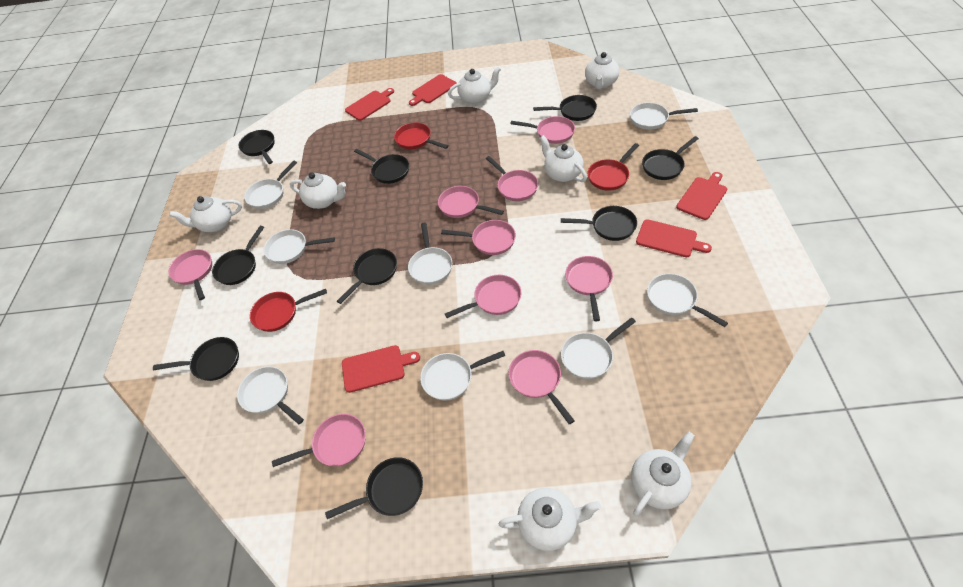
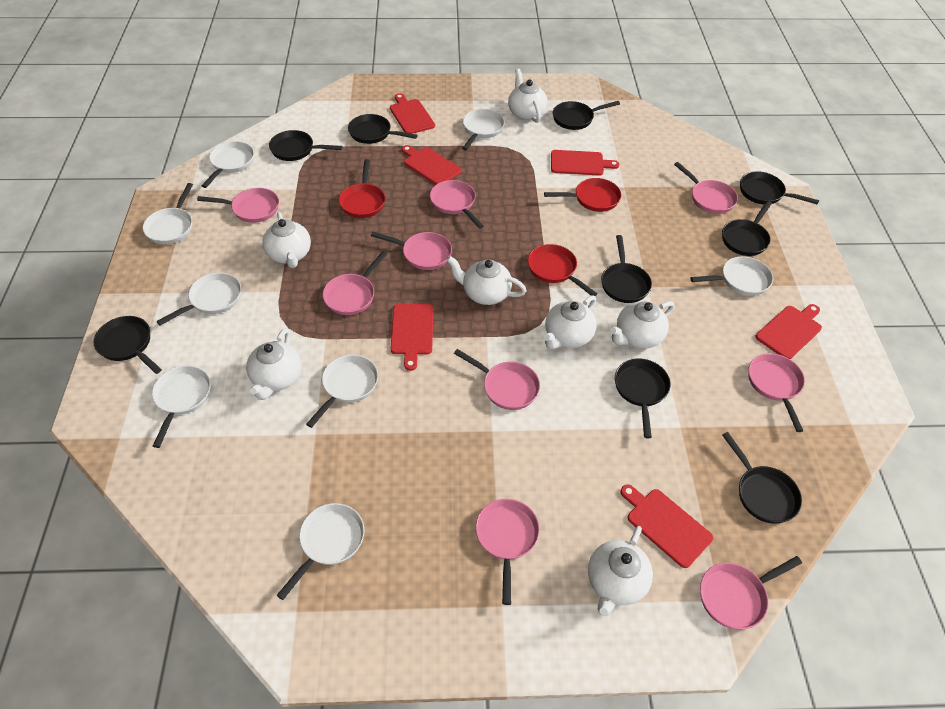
red cutting board: 5 -> 6

